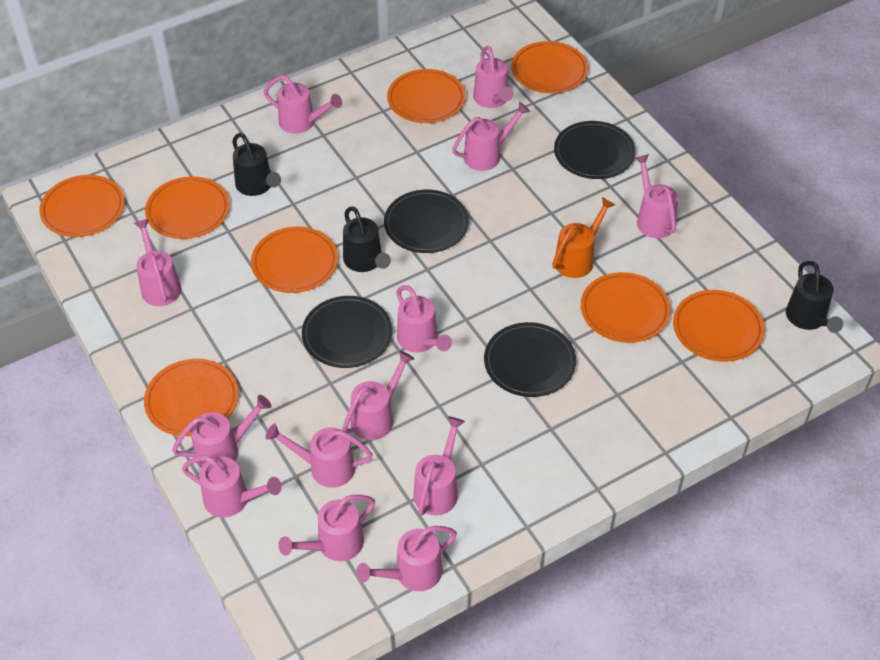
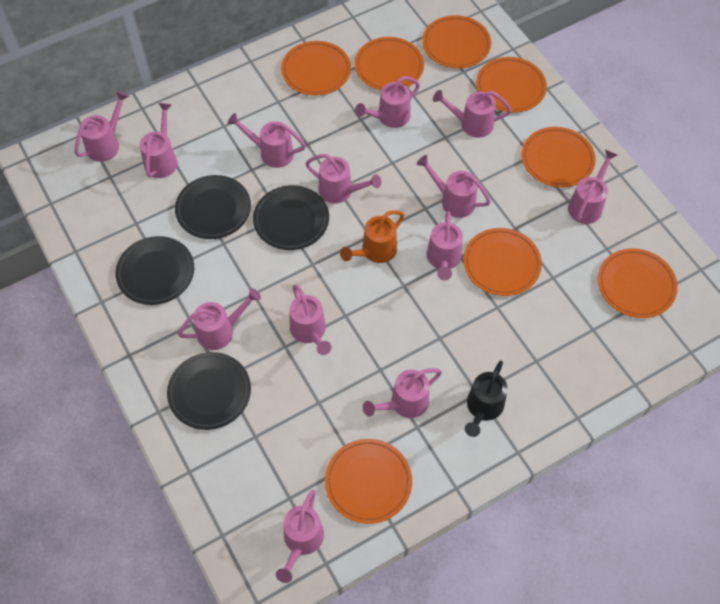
black watering can: 3 -> 1

